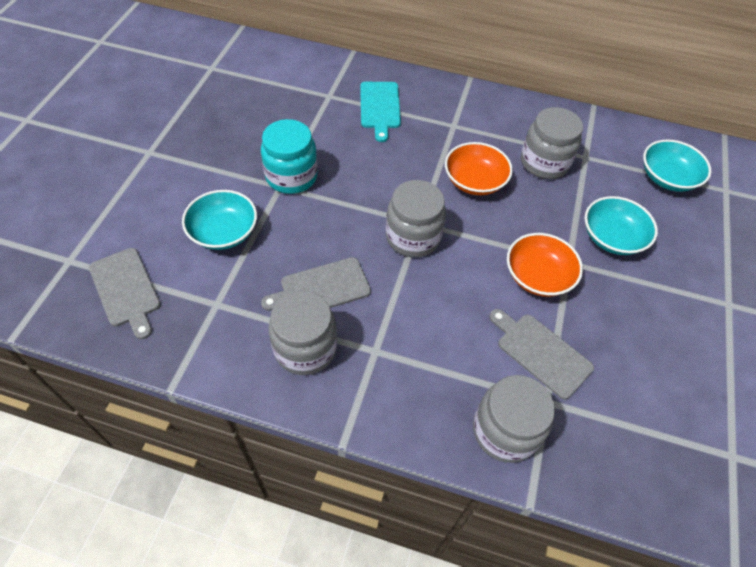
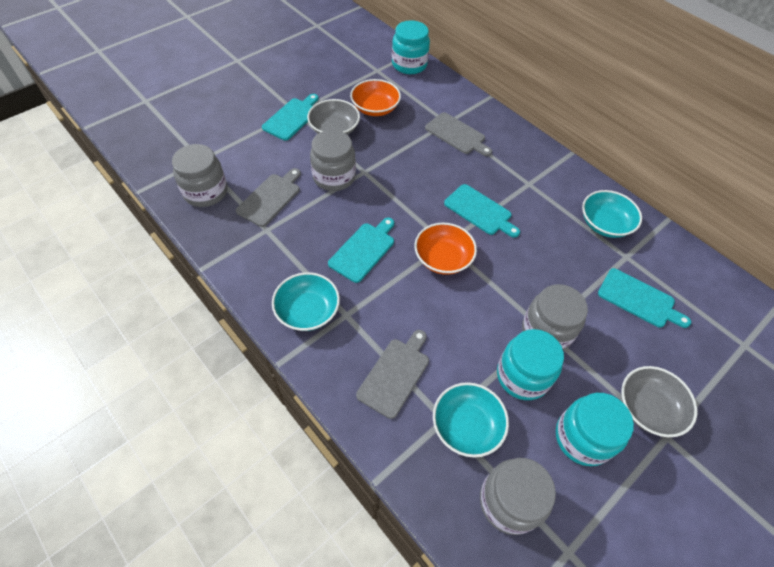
grey bowl: 0 -> 2
turquoise cutting board: 1 -> 4
turquoise jar: 1 -> 3

